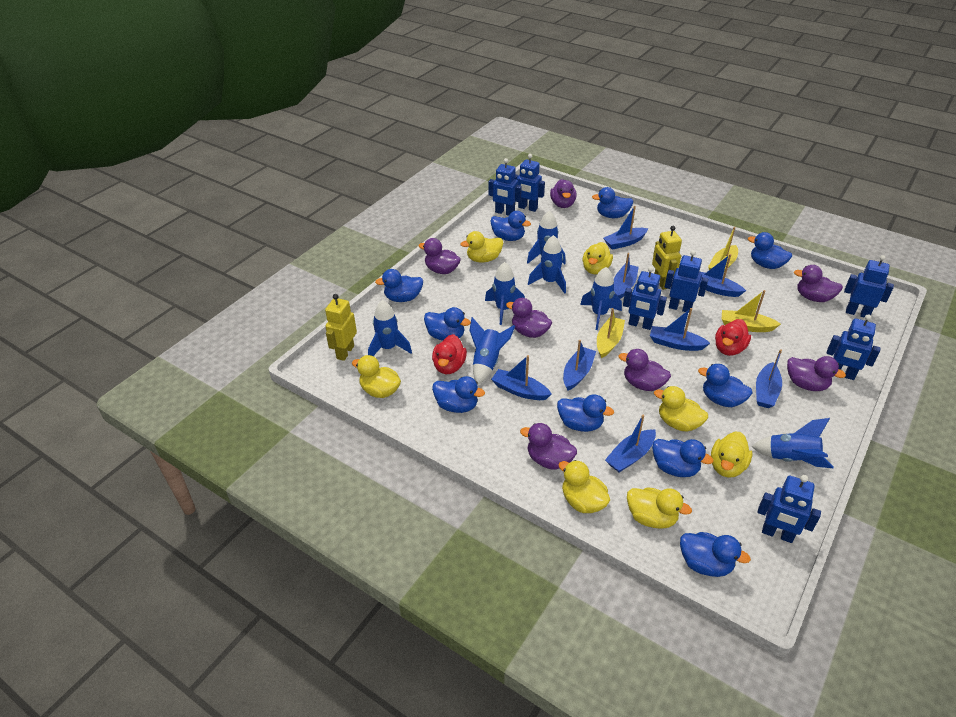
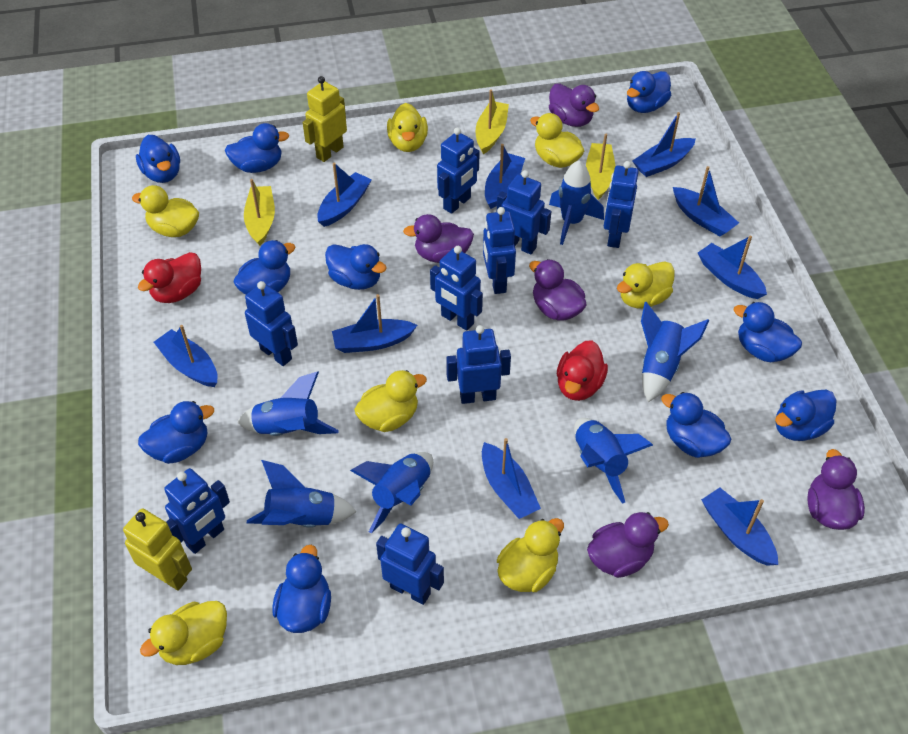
blue boat: 8 -> 9
blue robot: 7 -> 9
blue rocket: 7 -> 6
purple duck: 7 -> 5

